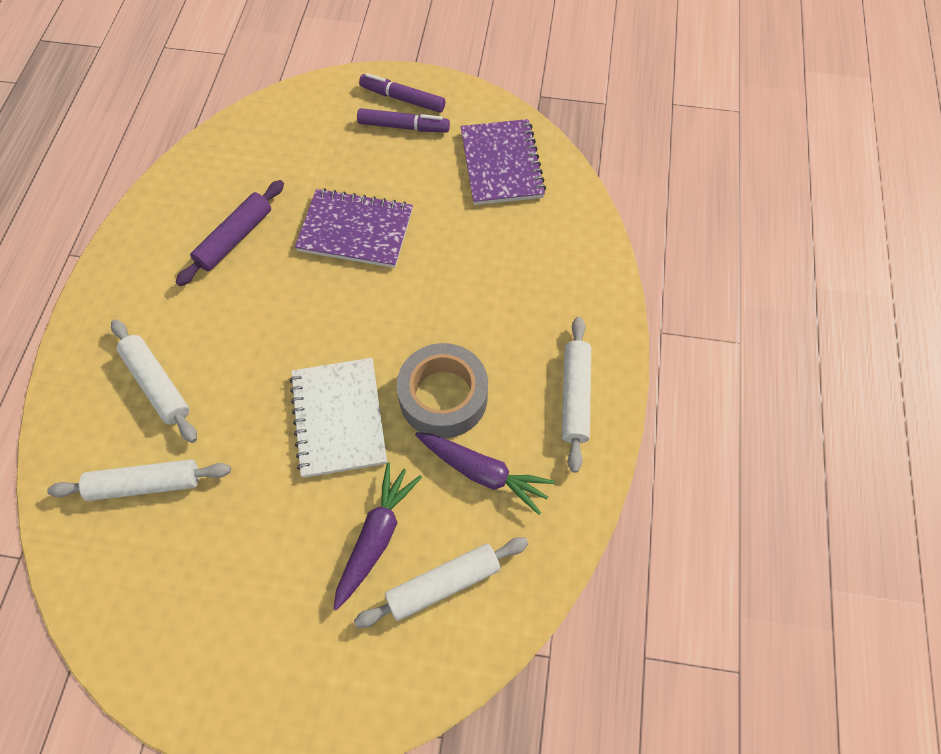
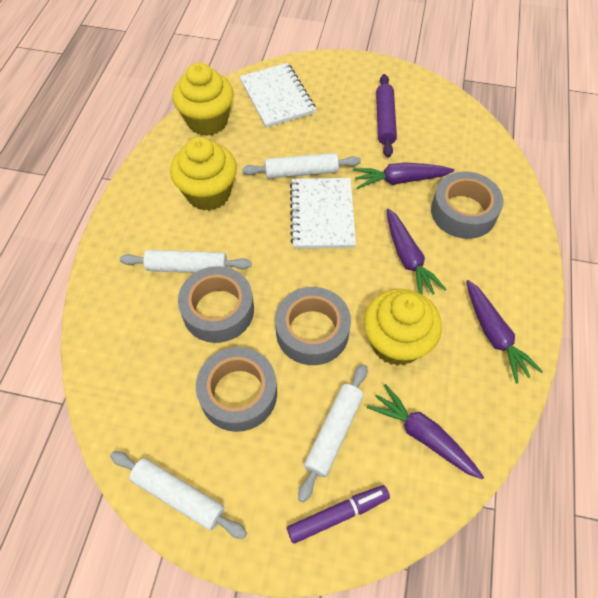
grey tape: 1 -> 4
purple carrot: 2 -> 4
purple marker: 2 -> 1
purple notebook: 2 -> 0
white notebook: 1 -> 2
yellow cupcake: 0 -> 3

